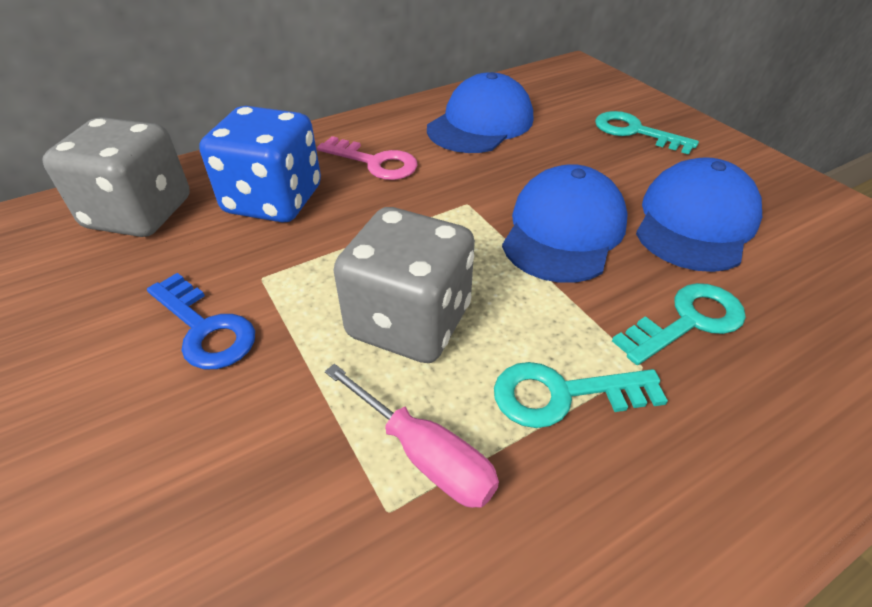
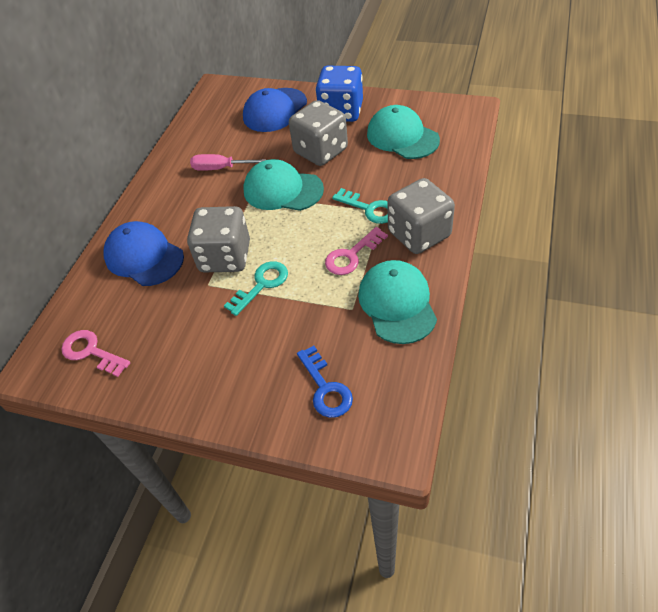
blue cap: 3 -> 2
grey dice: 2 -> 3
pink key: 1 -> 2
turquoise cap: 0 -> 3
turquoise key: 3 -> 2

